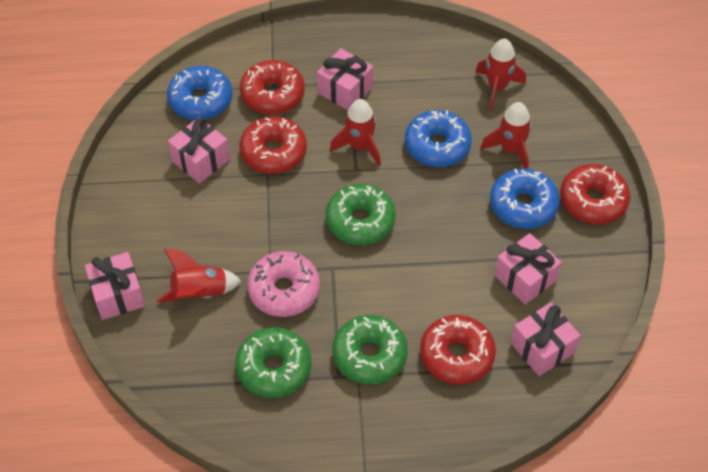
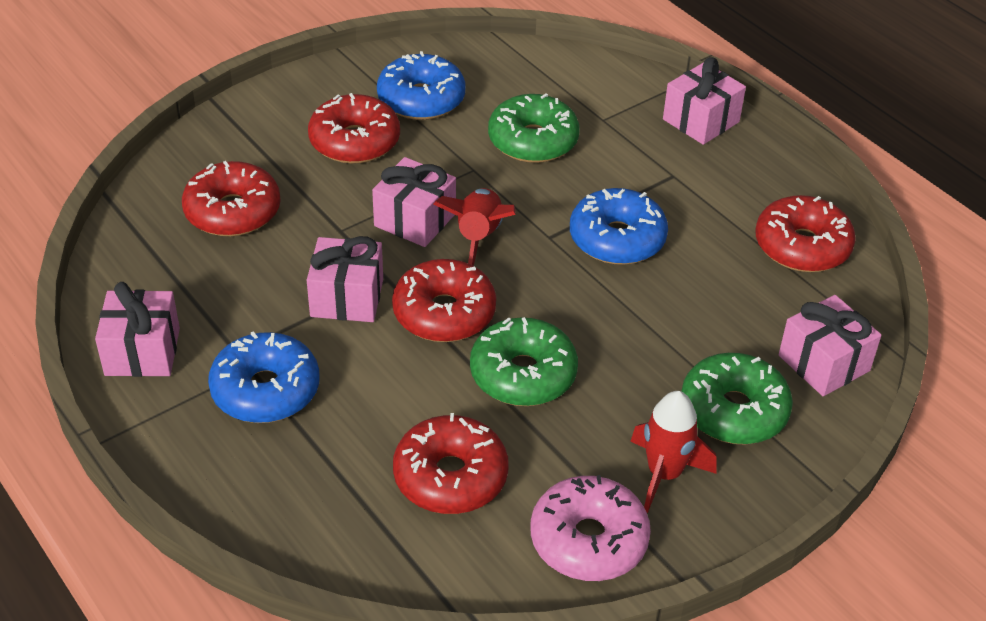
red donut: 4 -> 5
red rocket: 4 -> 2

